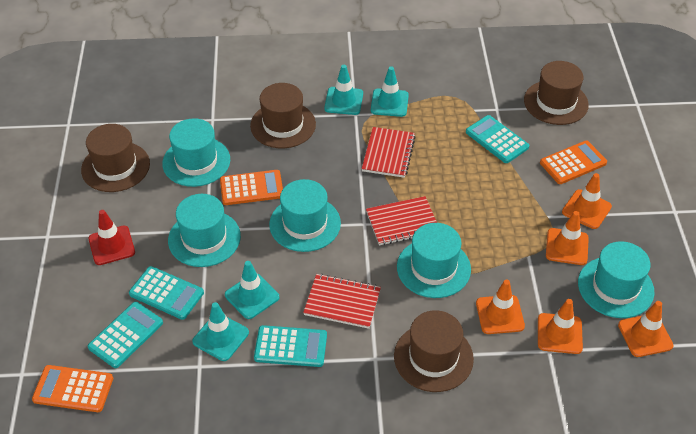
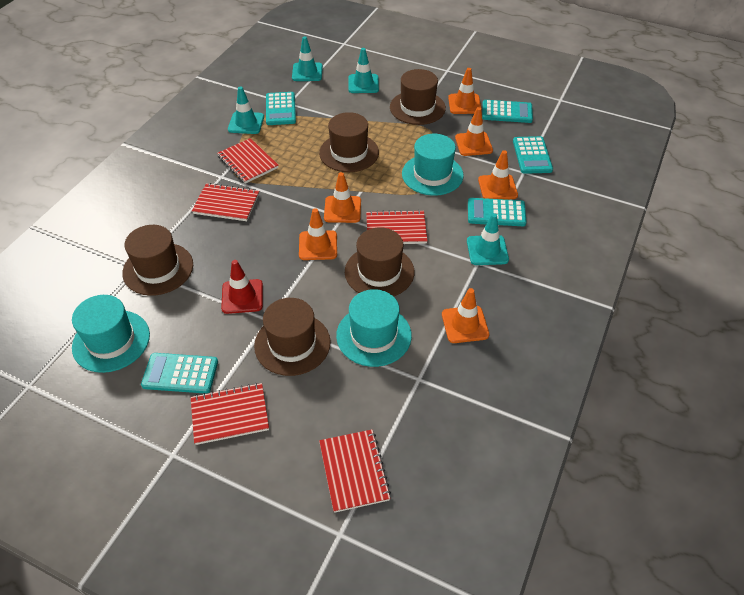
brown hat: 4 -> 5
orange calculator: 3 -> 0
orange traffic cone: 5 -> 6
red notebook: 3 -> 5
turquoise calculator: 4 -> 5
turquoise hat: 5 -> 3

